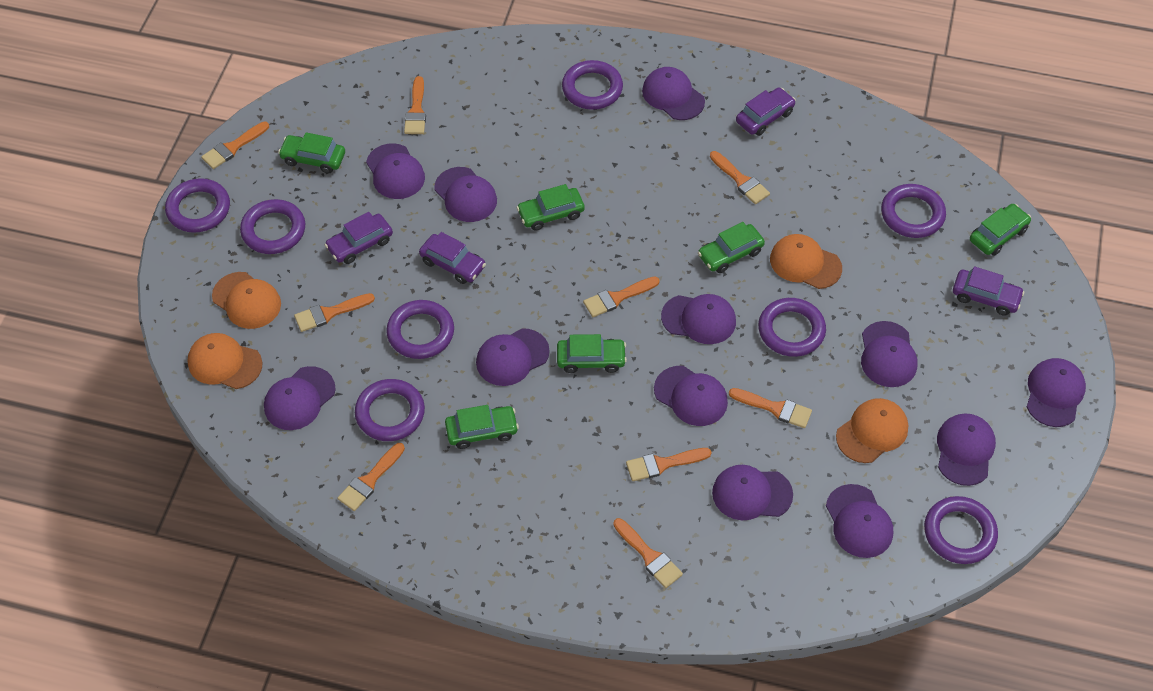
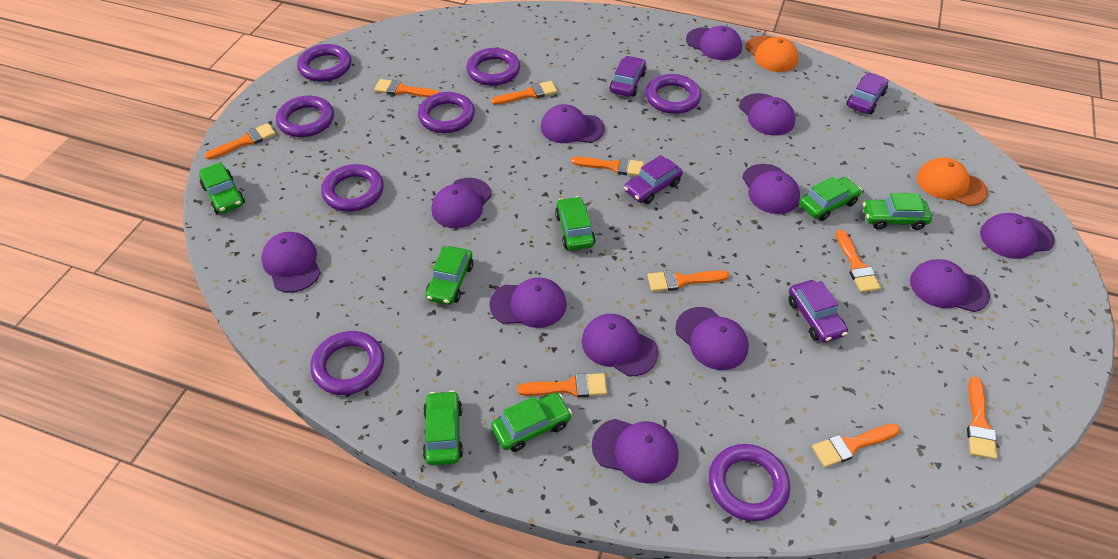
green car: 6 -> 7
orange cap: 4 -> 2

